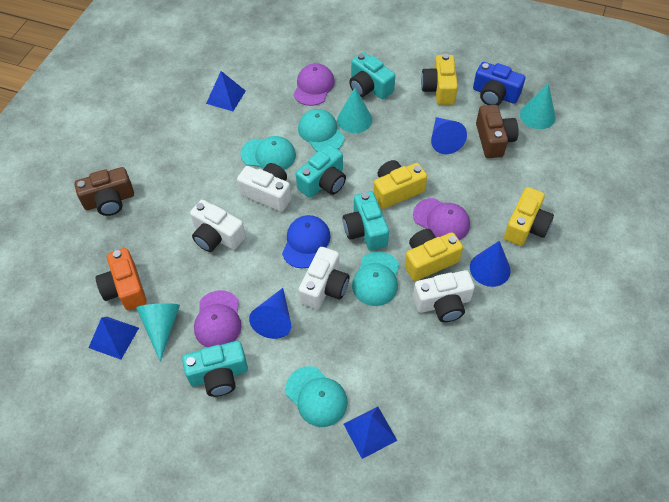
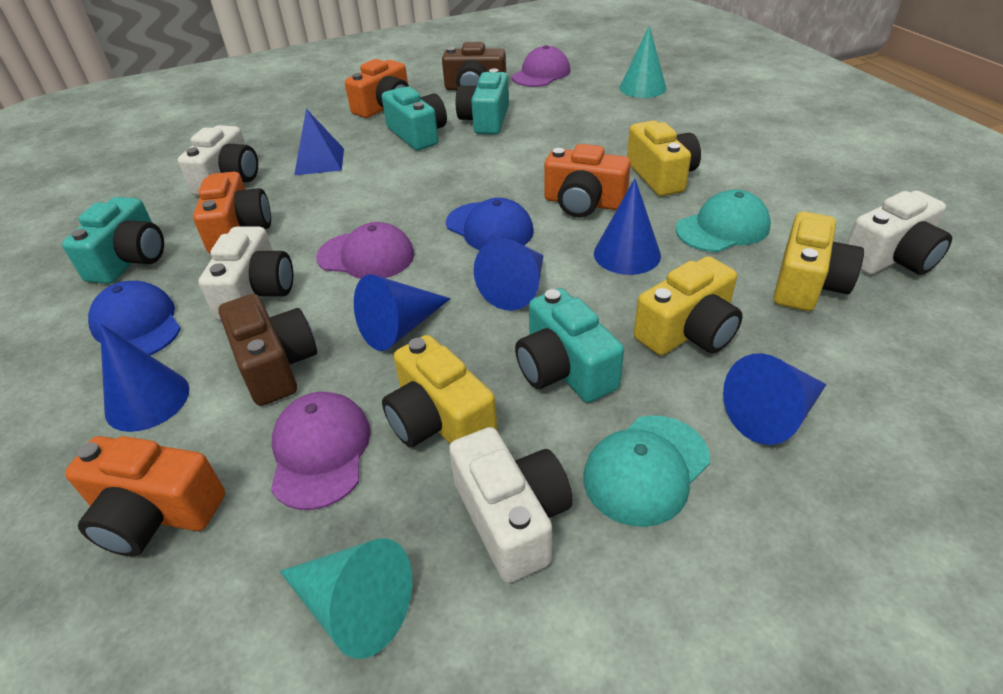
blue camera: 1 -> 0
blue cap: 1 -> 2
blue cone: 3 -> 5
blue pyramid: 3 -> 1
orange camera: 1 -> 4
turquoise cap: 4 -> 2
turquoise cone: 3 -> 2

